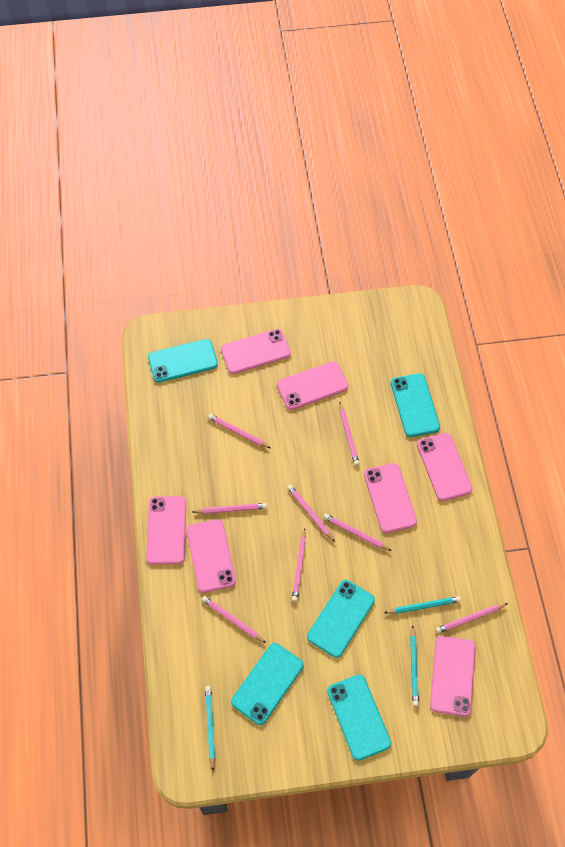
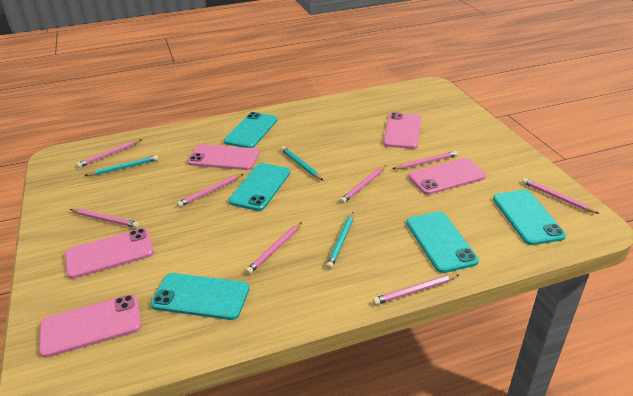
pink phone: 7 -> 5

